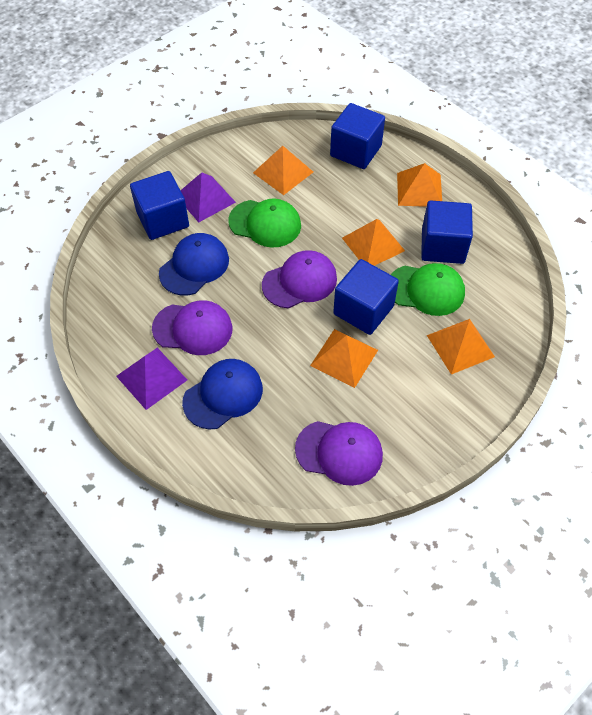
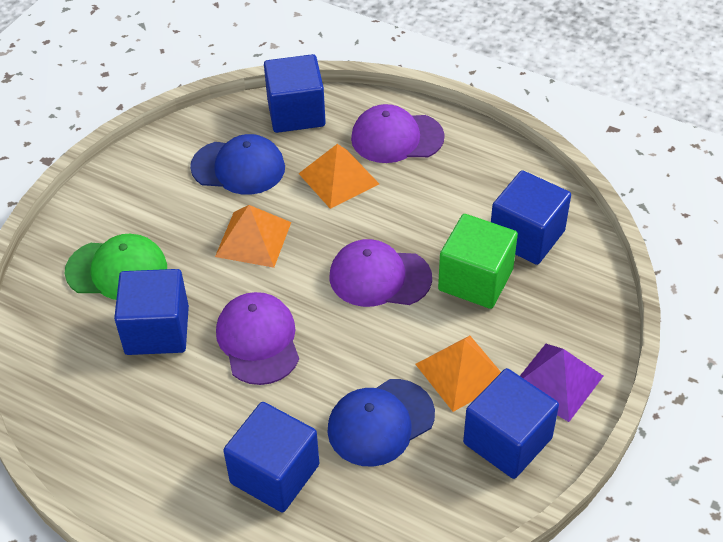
blue cube: 4 -> 5
green cap: 2 -> 1
green cube: 0 -> 1
orange pyramid: 5 -> 3
purple pyramid: 2 -> 1

